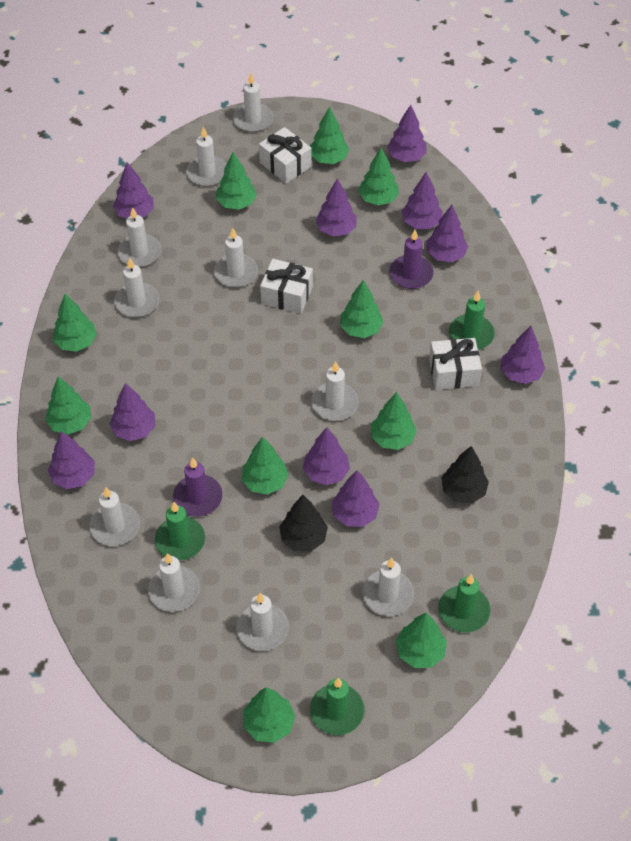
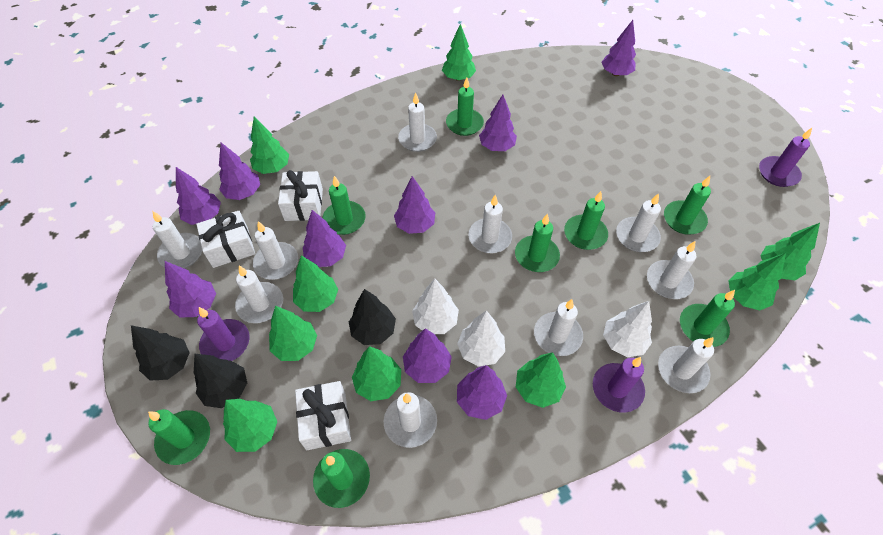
black tree: 2 -> 3
green candle: 4 -> 8
green tree: 10 -> 9
purple candle: 2 -> 3
purple tree: 10 -> 9
white tree: 0 -> 3

